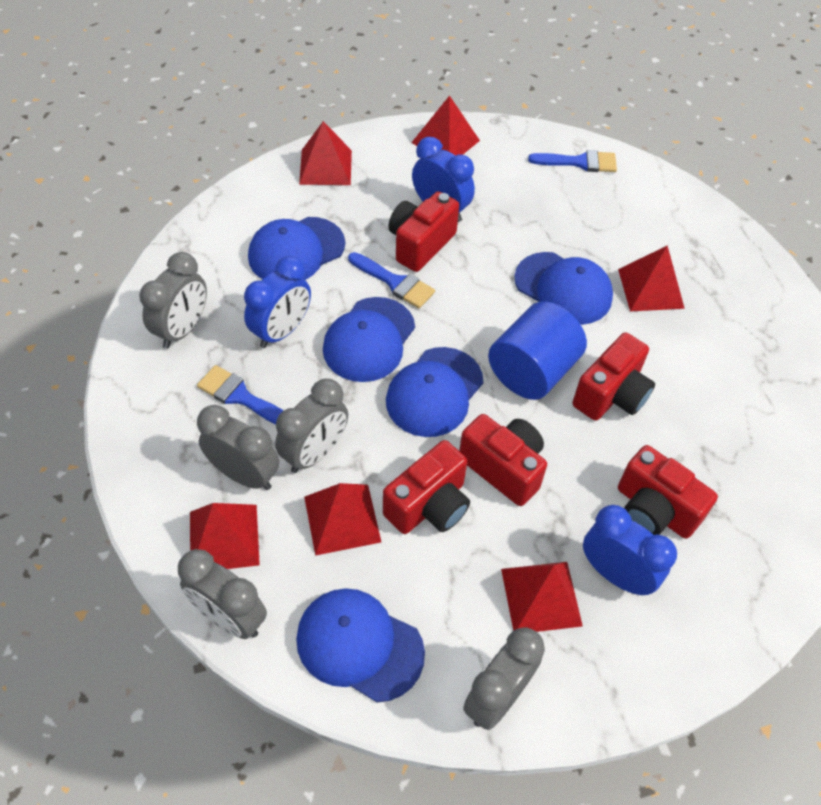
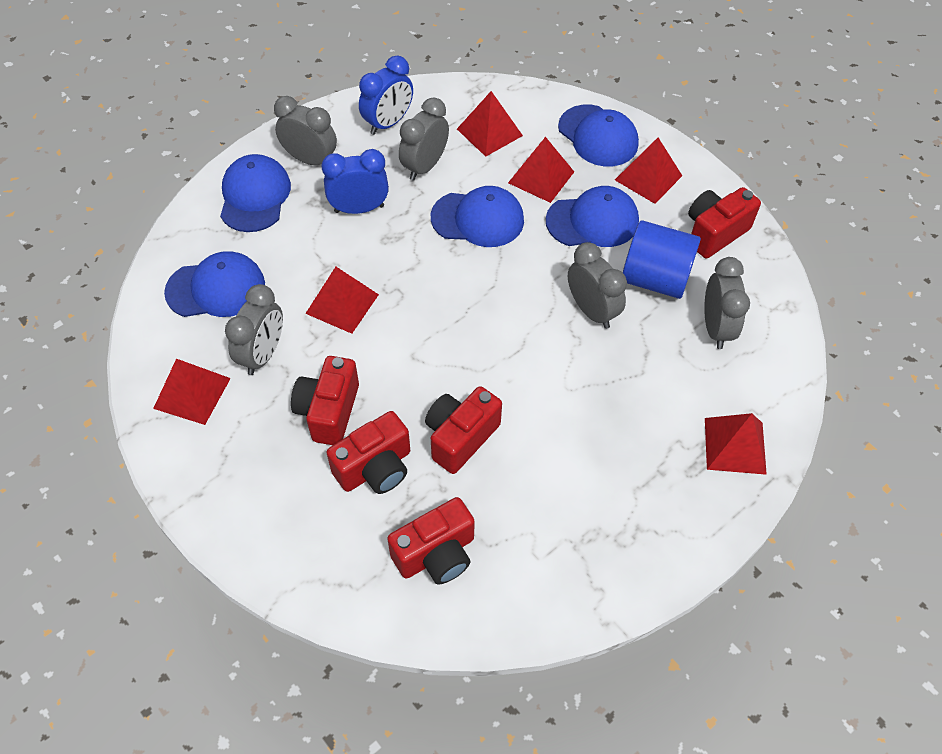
blue brush: 3 -> 0
blue clock: 3 -> 2

